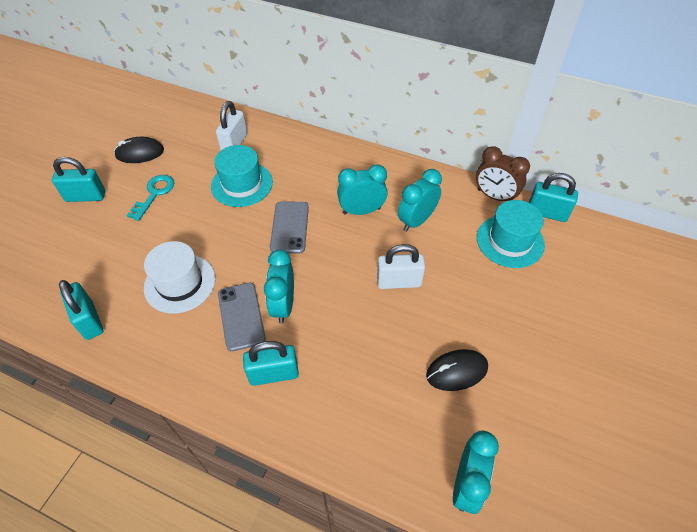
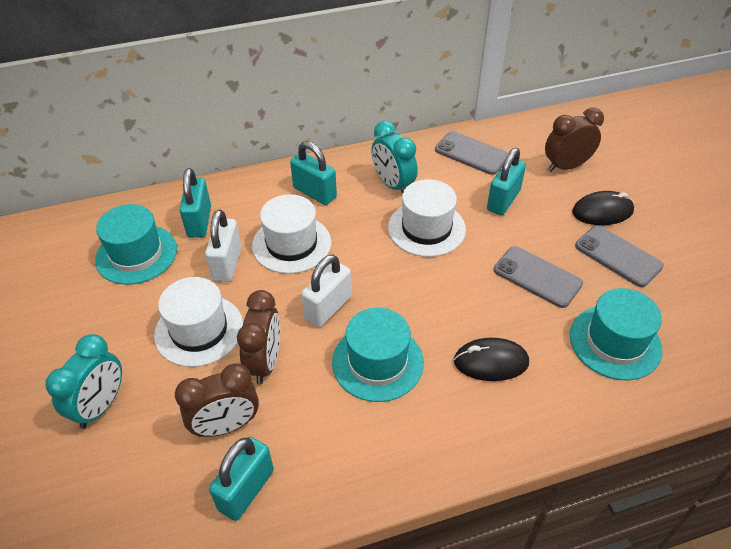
brown clock: 1 -> 3
grey phone: 2 -> 3
turquoise clock: 4 -> 2
turquoise hat: 2 -> 3
turquoise key: 1 -> 0
white hat: 1 -> 3

